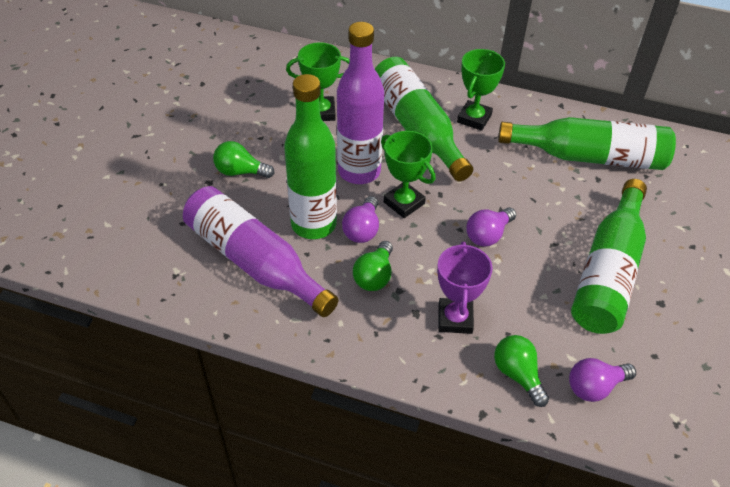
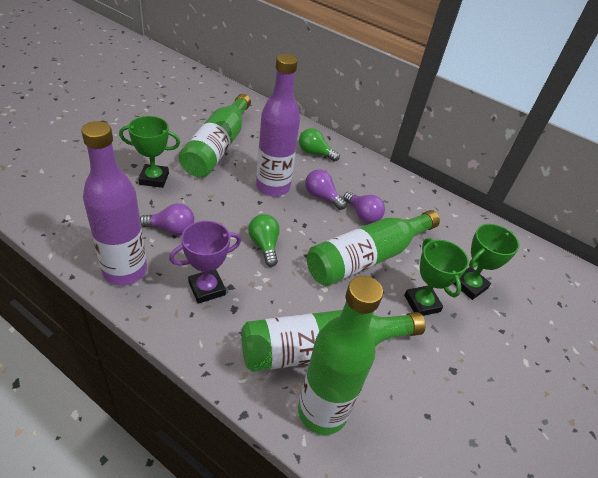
green light bulb: 3 -> 2

